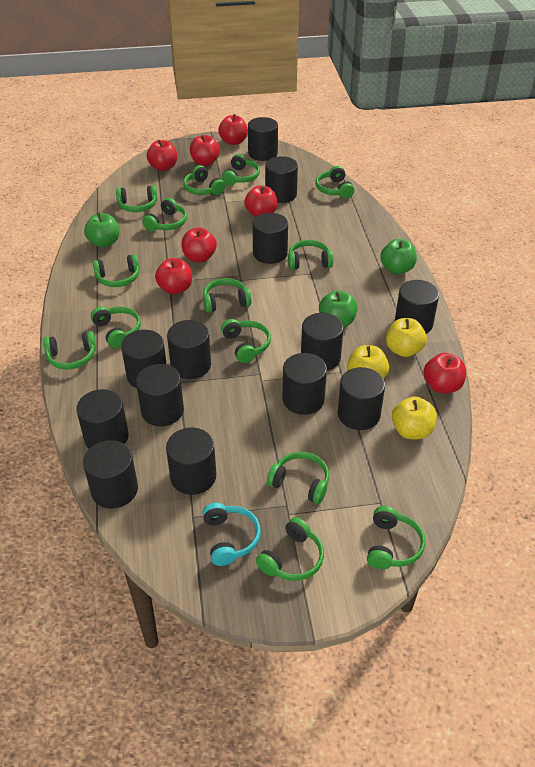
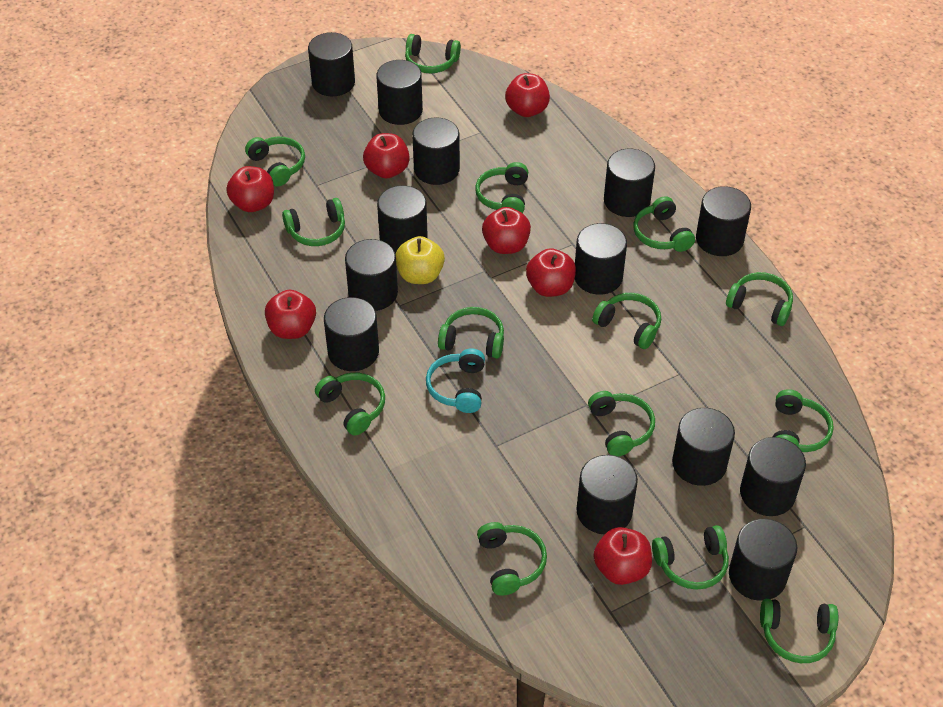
green apple: 3 -> 0
yellow apple: 3 -> 1

